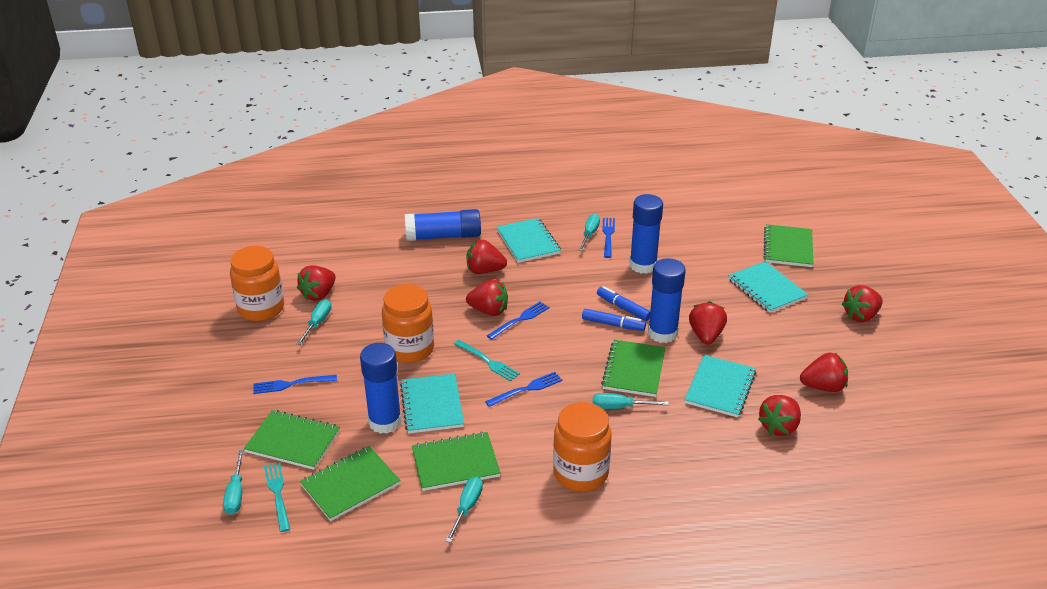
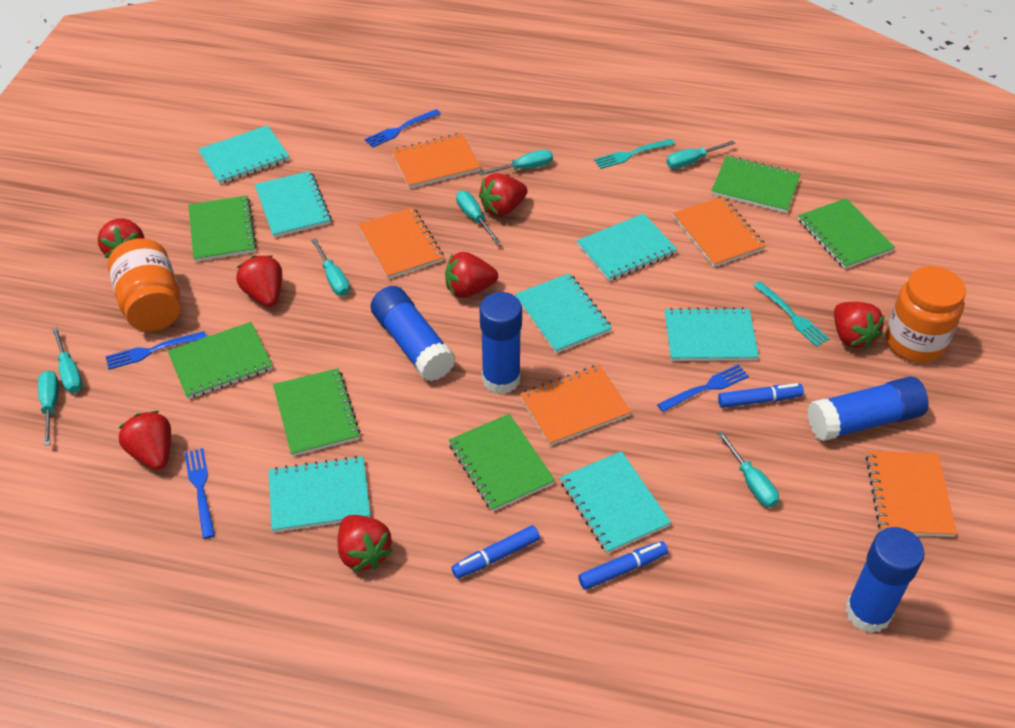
blue marker: 2 -> 3
green notebook: 5 -> 6
orange jar: 3 -> 2
orange notebook: 0 -> 5
turquoise notebook: 4 -> 7
turquoise screwdriver: 5 -> 7

